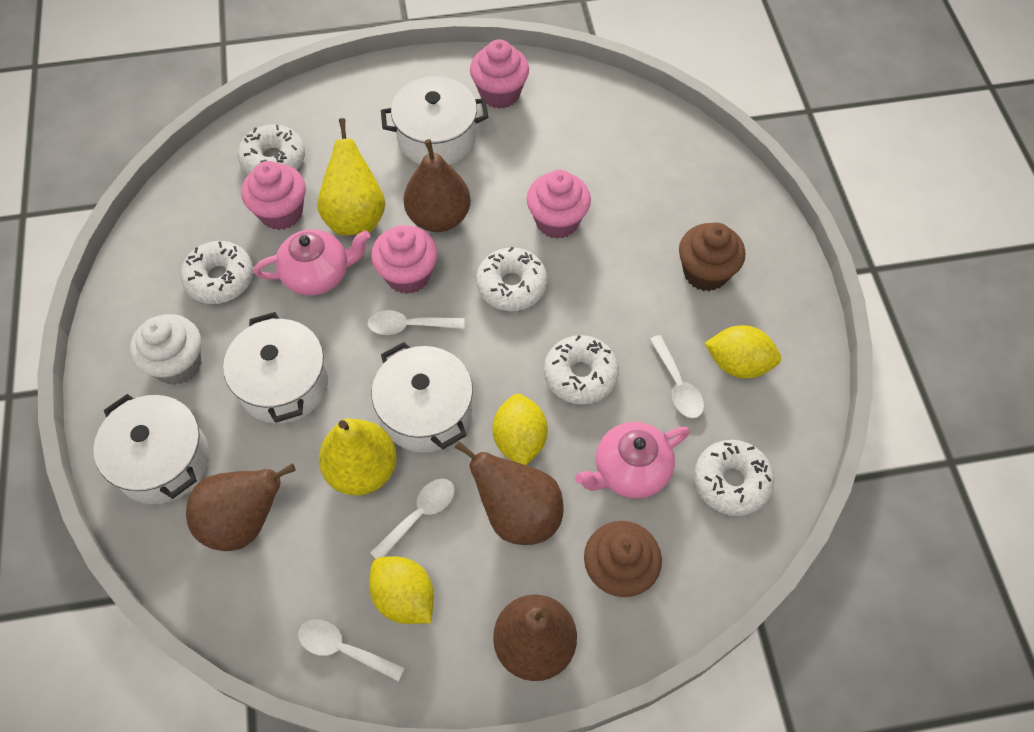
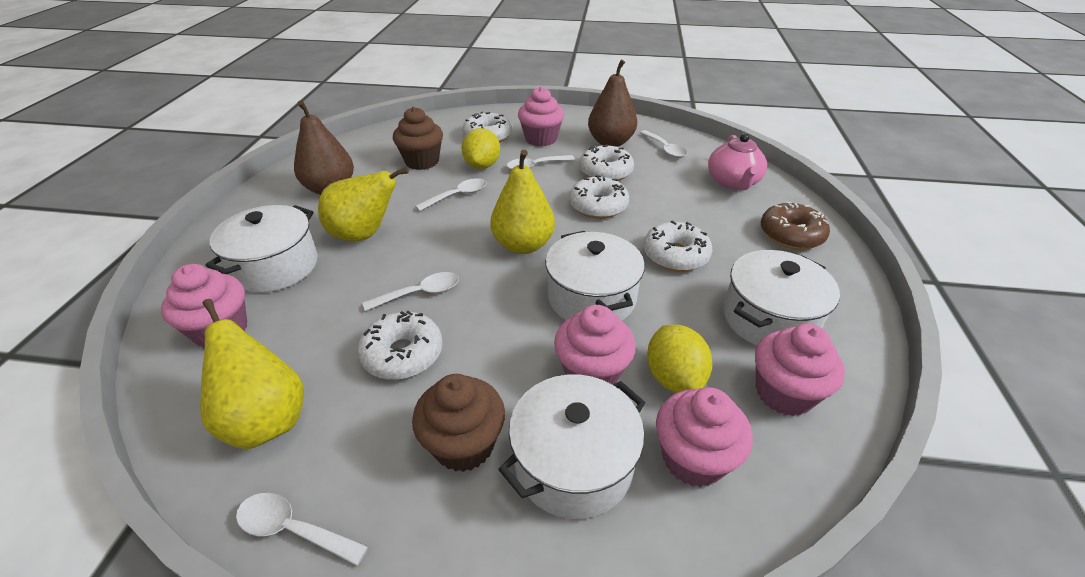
brown donut: 0 -> 1
brown pear: 4 -> 2
pink cupcake: 4 -> 5
pink teapot: 2 -> 1
white cupcake: 1 -> 0
white spoon: 4 -> 5
yellow lemon: 3 -> 2
yellow pear: 2 -> 3

